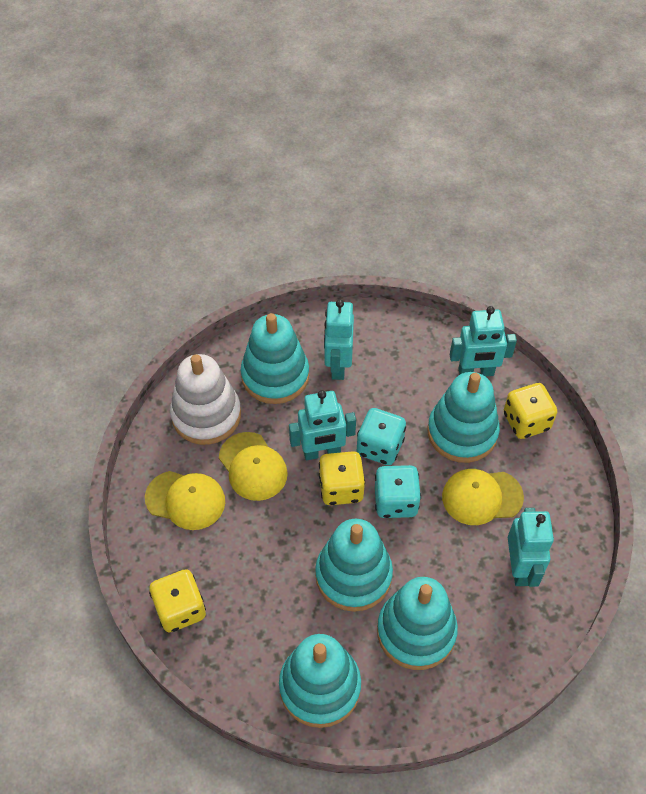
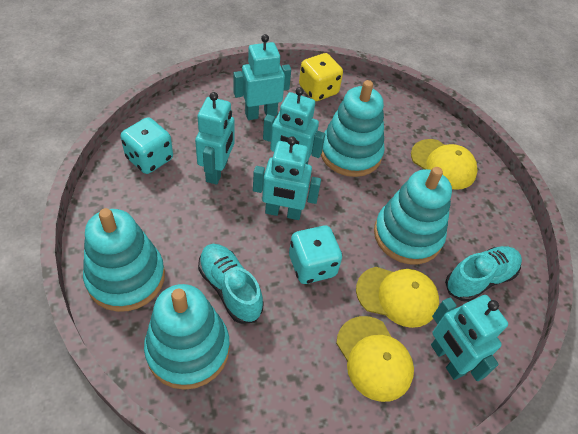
turquoise robot: 4 -> 5
turquoise shoe: 0 -> 2
turquoise stacking toy: 5 -> 4
white stacking toy: 1 -> 0
yellow dice: 3 -> 1

